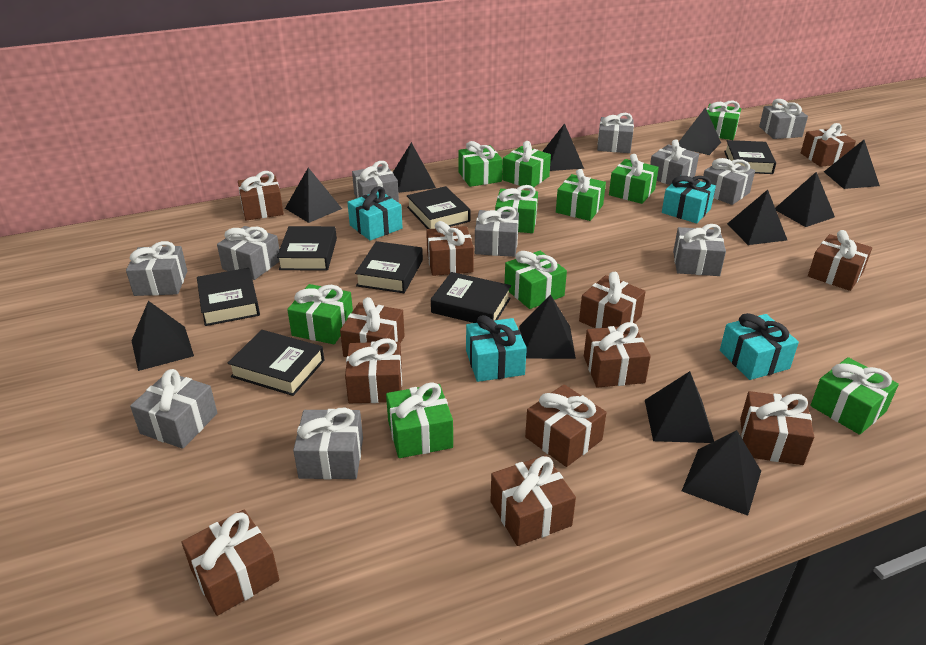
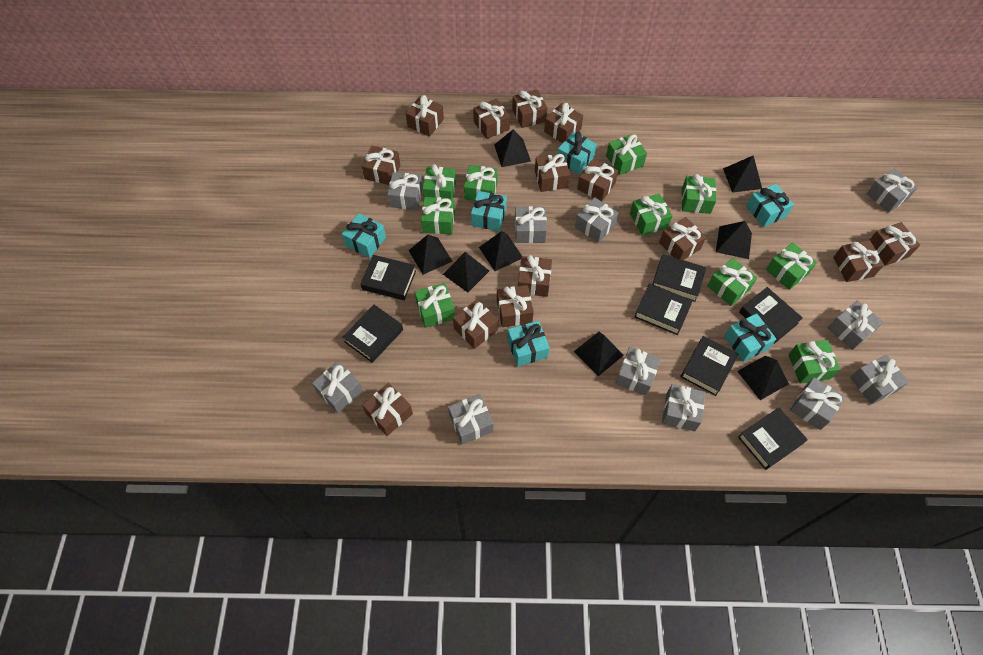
black pyramid: 11 -> 8
brown gift: 12 -> 14
turquoise gift: 4 -> 6

